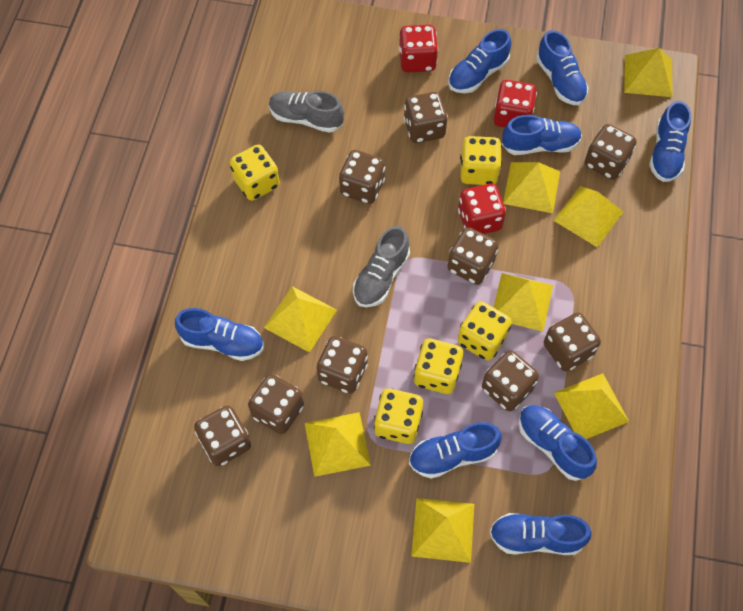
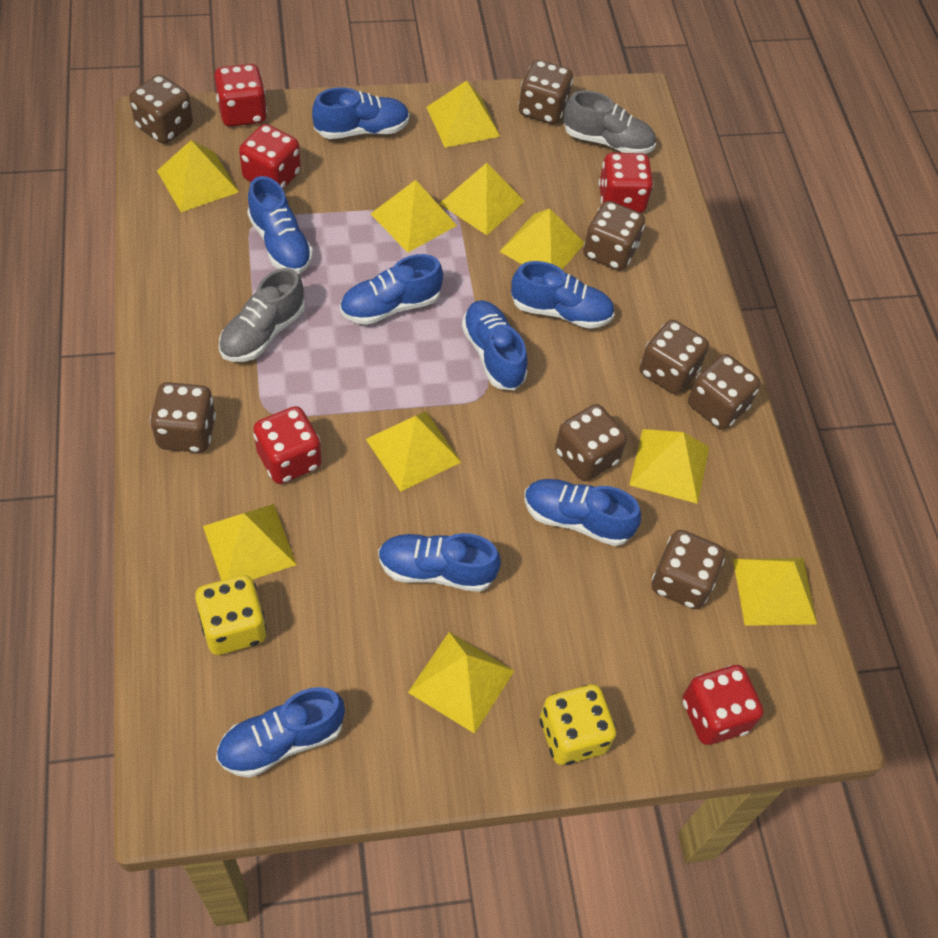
brown dice: 9 -> 8
red dice: 3 -> 5
yellow dice: 5 -> 2
yellow pyramid: 8 -> 10

